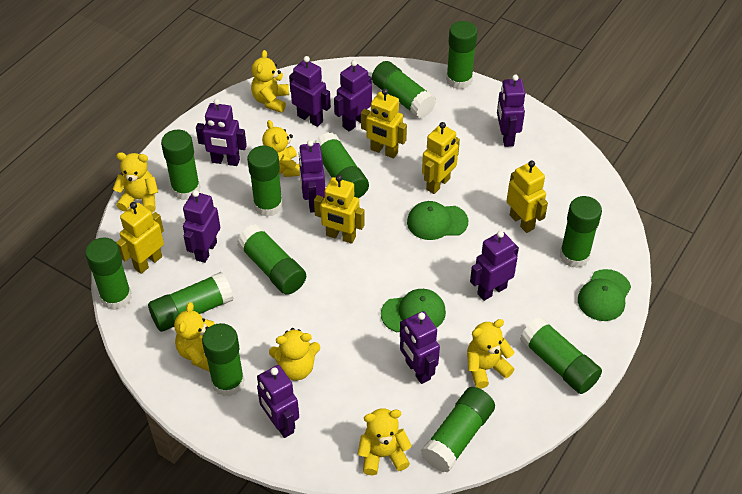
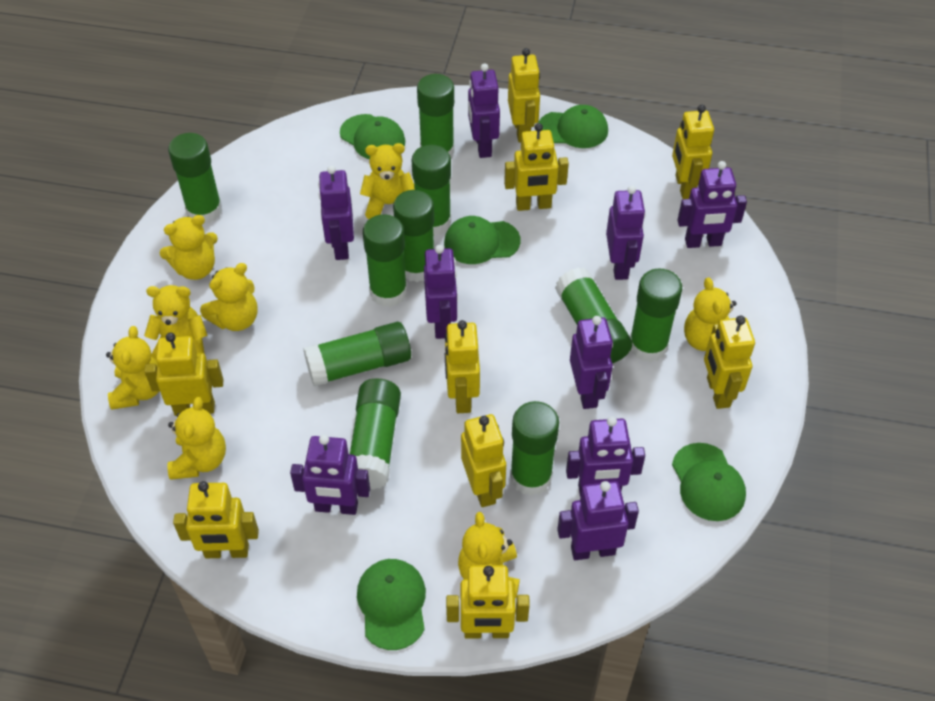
green cap: 3 -> 5
green glue stick: 12 -> 10
yellow robot: 5 -> 9
yellow teddy bear: 7 -> 8

